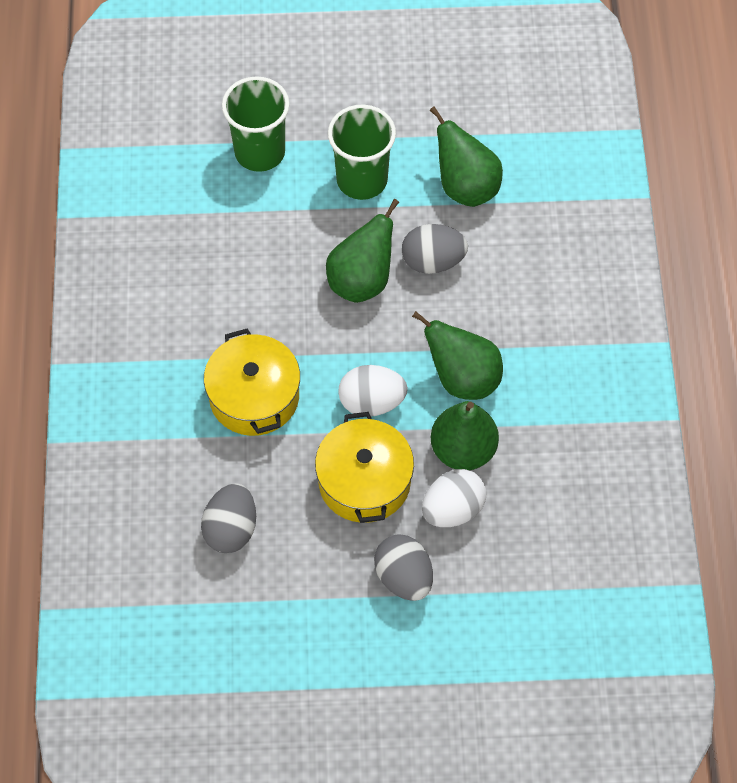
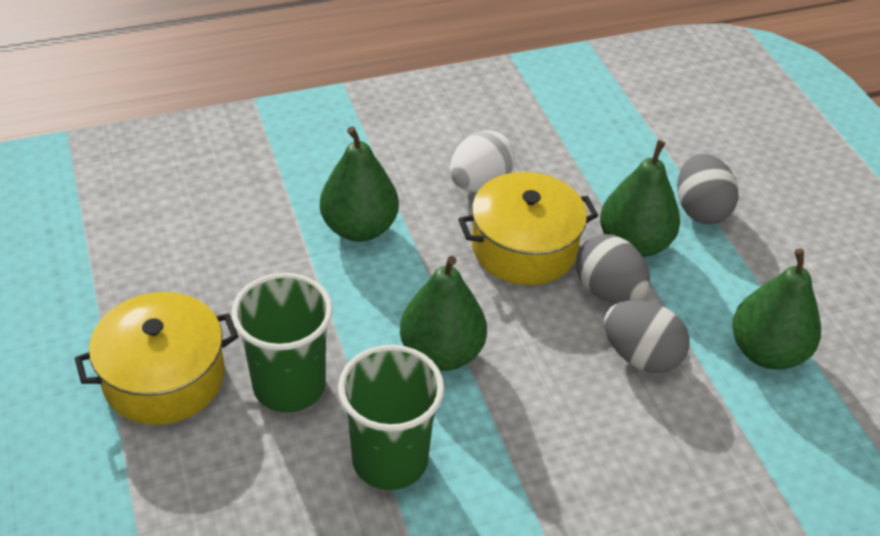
white egg: 2 -> 1

